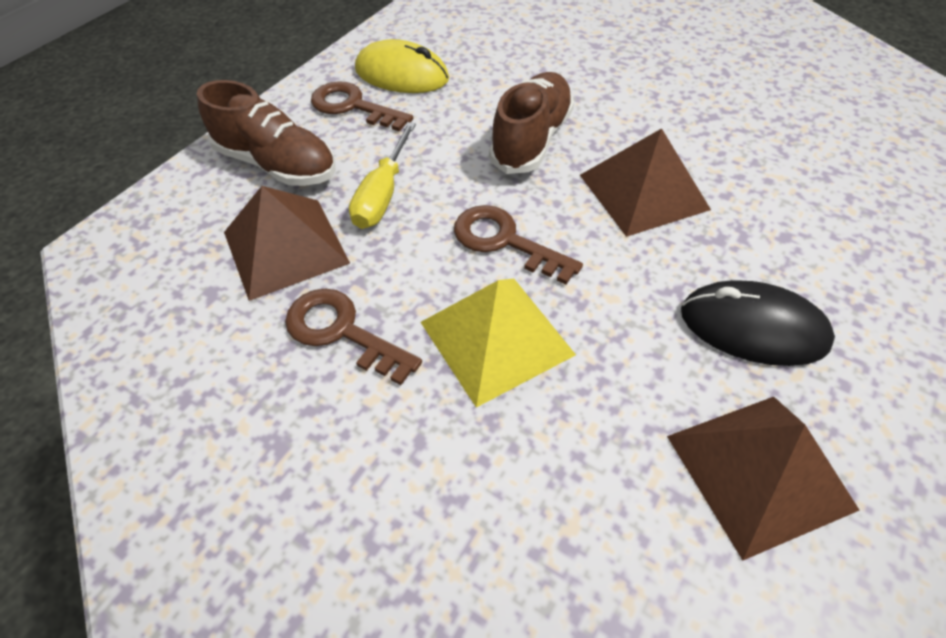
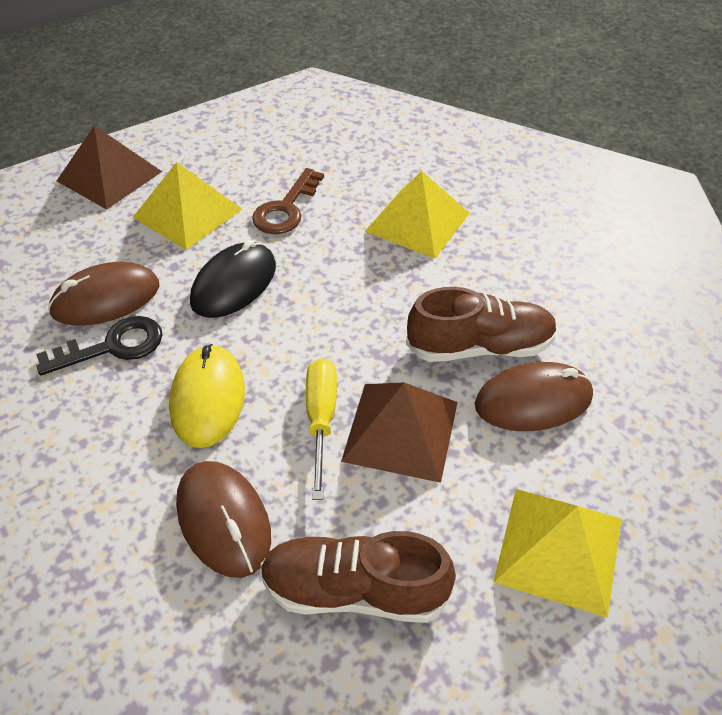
black key: 0 -> 1
brown key: 3 -> 1
brown mouse: 0 -> 3
brown pyramid: 3 -> 2
yellow pyramid: 1 -> 3

